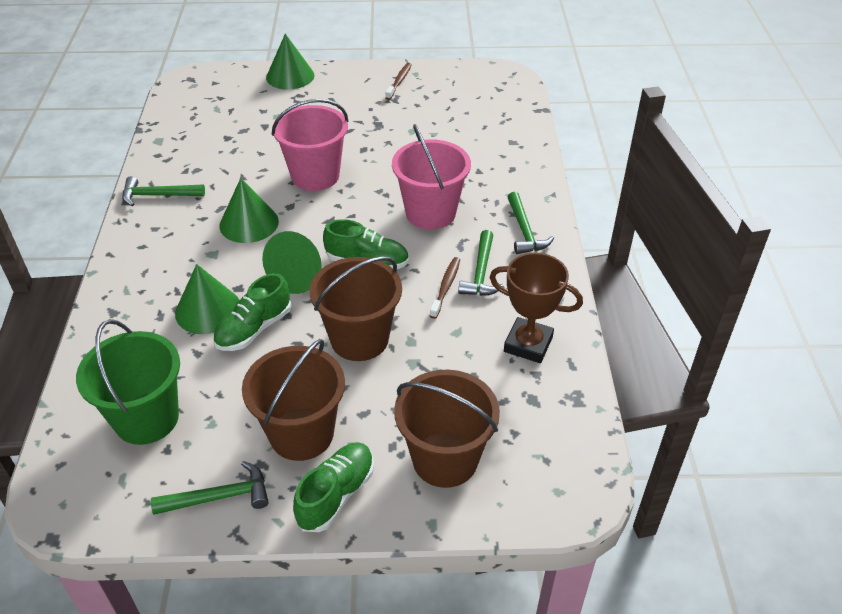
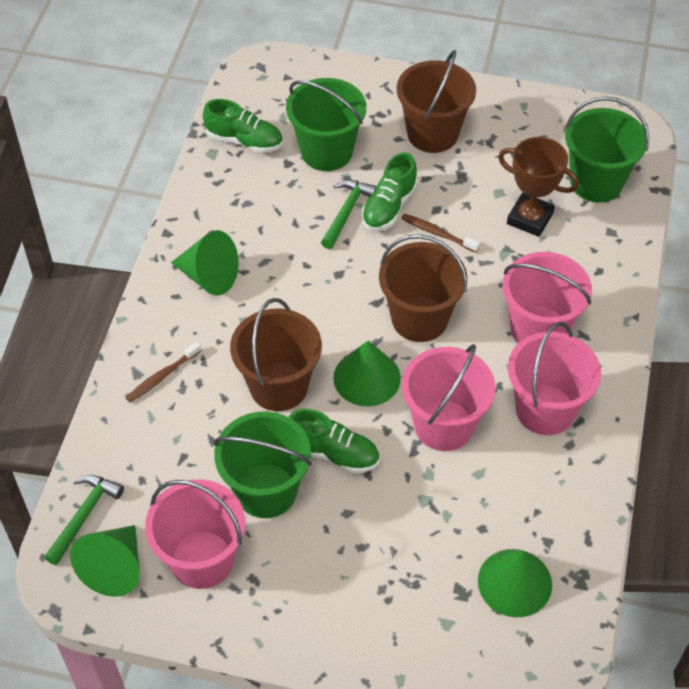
green bucket: 1 -> 3
green hammer: 4 -> 2
pink bucket: 2 -> 4

